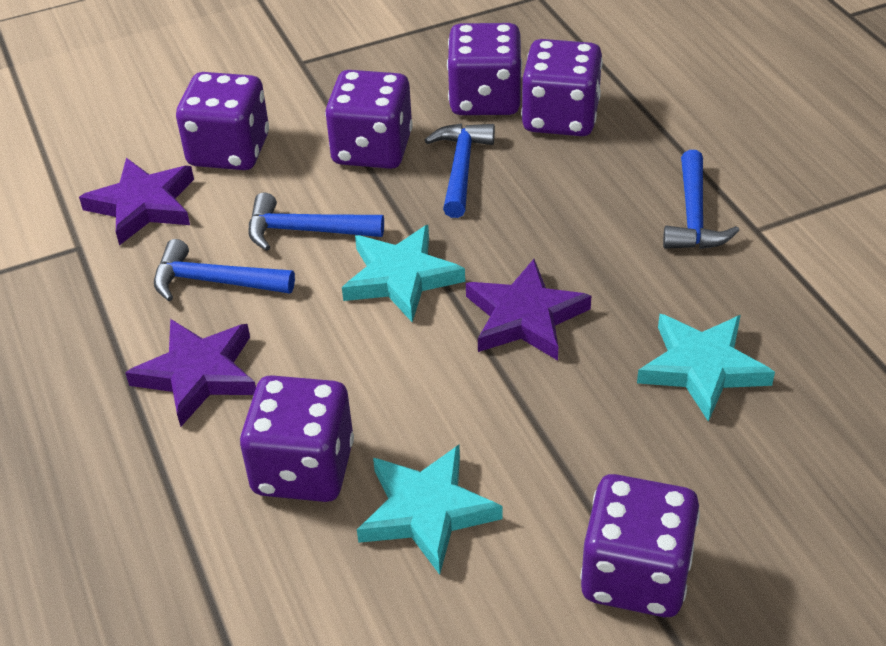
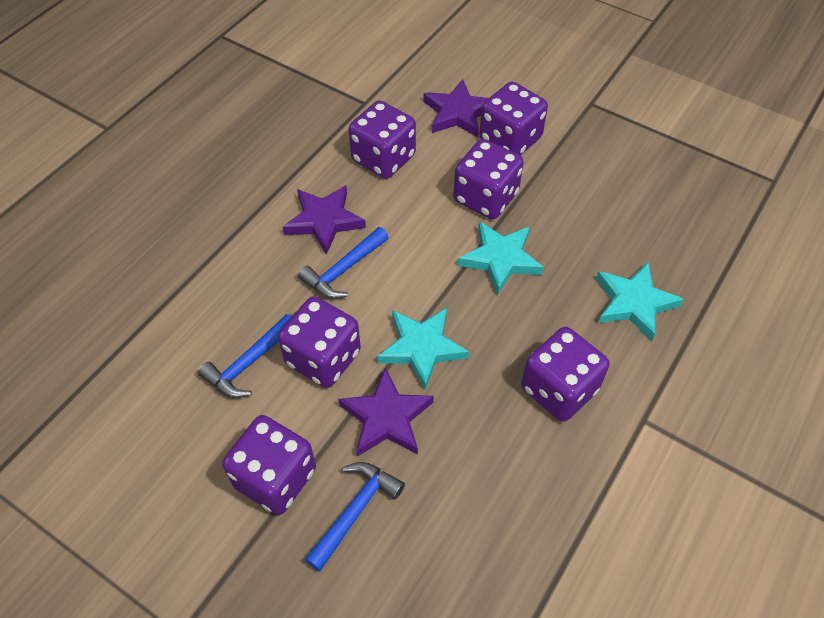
blue hammer: 4 -> 3

